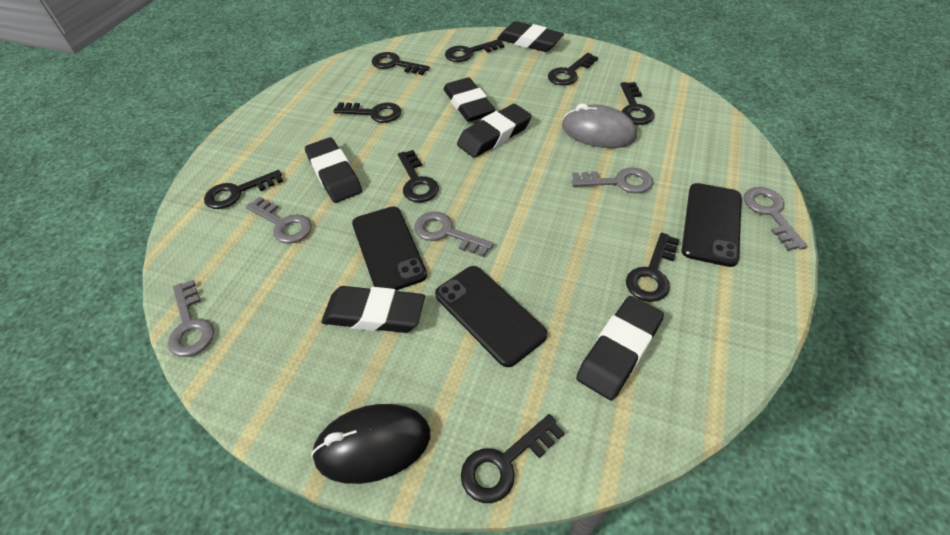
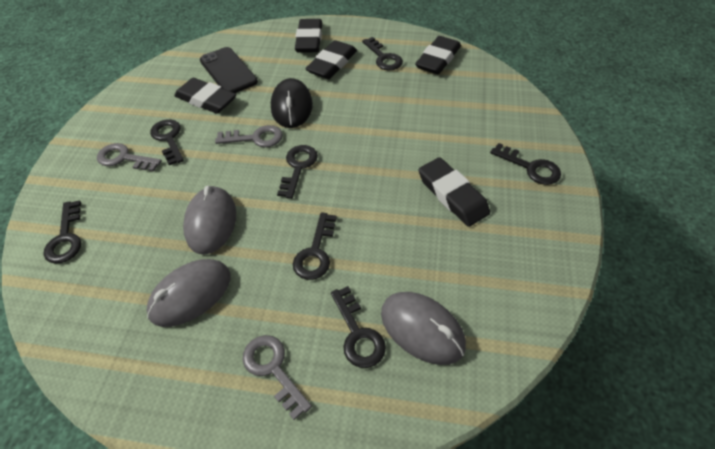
black eraser: 6 -> 5
black key: 9 -> 7
black phone: 3 -> 1
grey key: 5 -> 3
grey mouse: 1 -> 3

